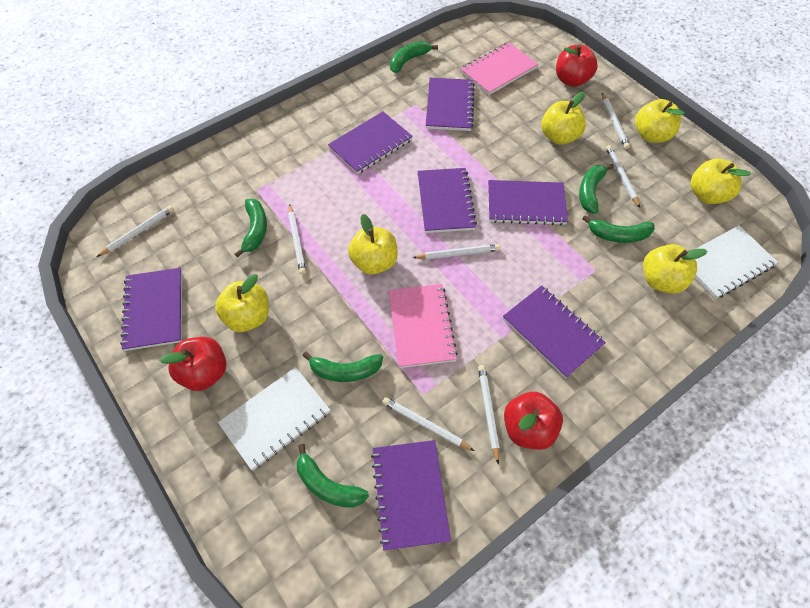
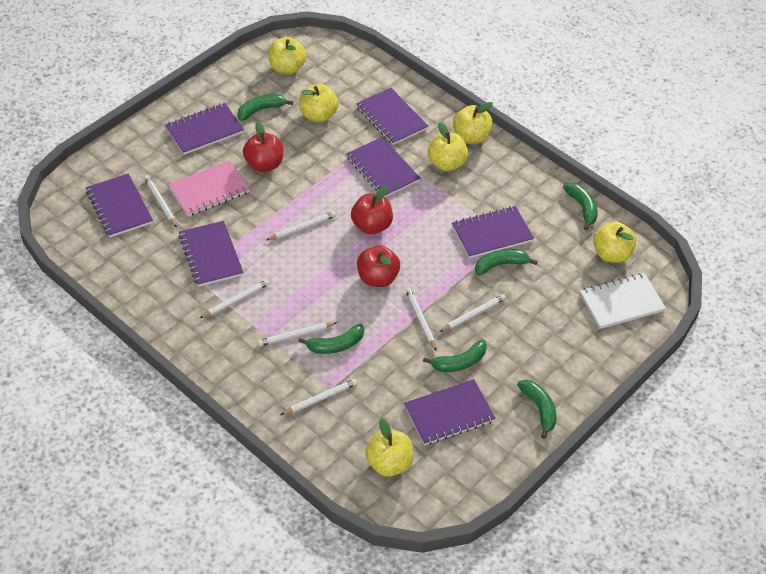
pink notebook: 2 -> 1
white notebook: 2 -> 1

